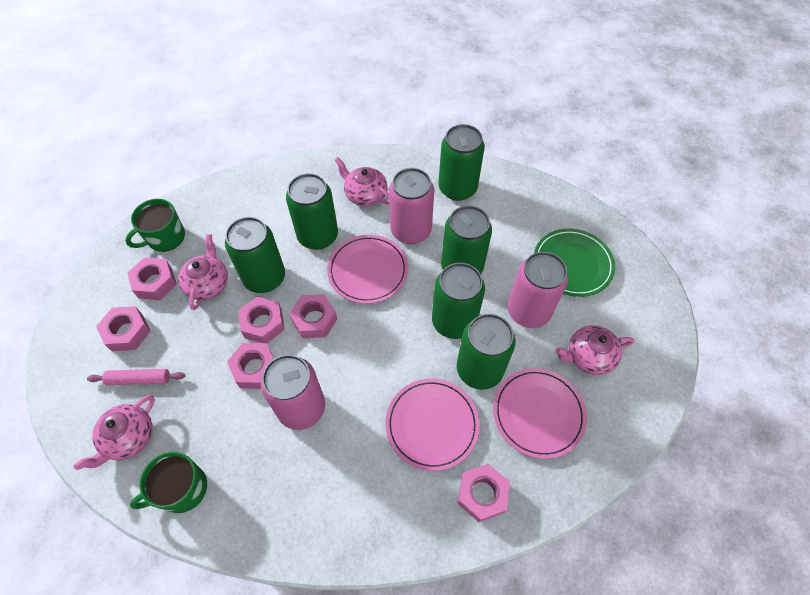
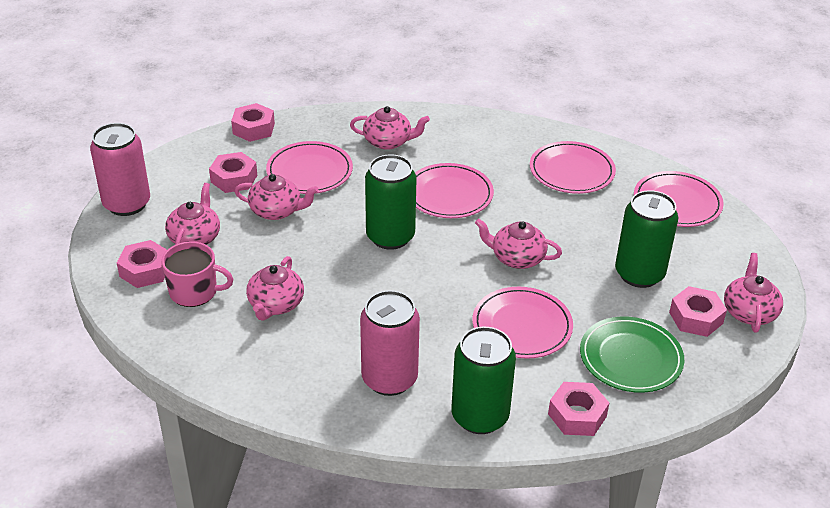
green can: 6 -> 3
green mug: 2 -> 0
pink can: 3 -> 2
pink mug: 0 -> 1
pink nut: 6 -> 5
pink plate: 3 -> 5
pink rolling pin: 1 -> 0
pink teapot: 4 -> 6

